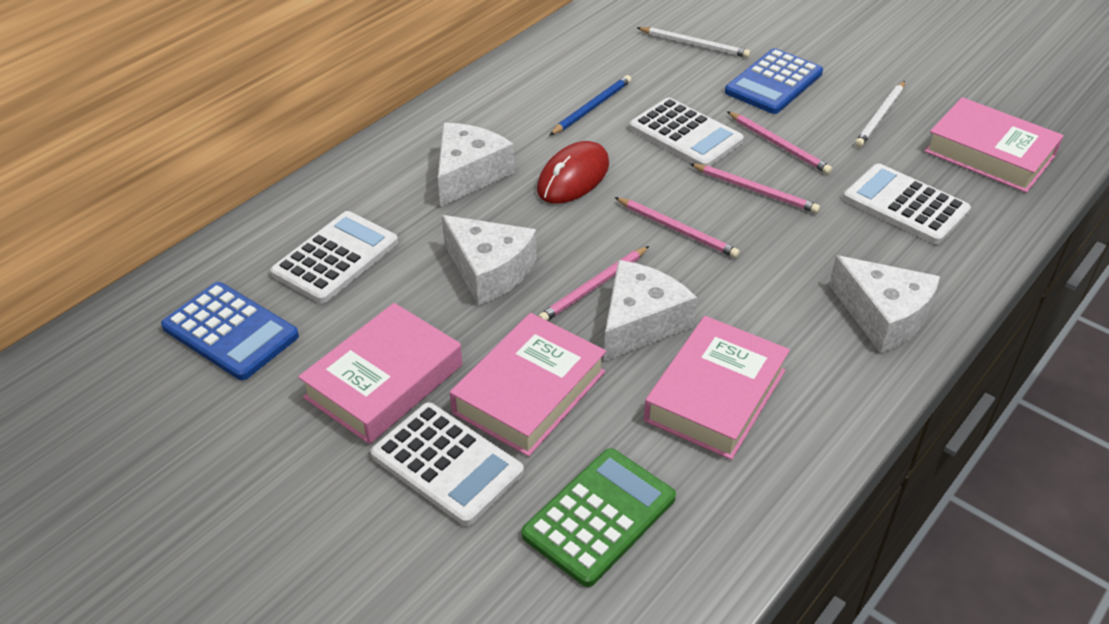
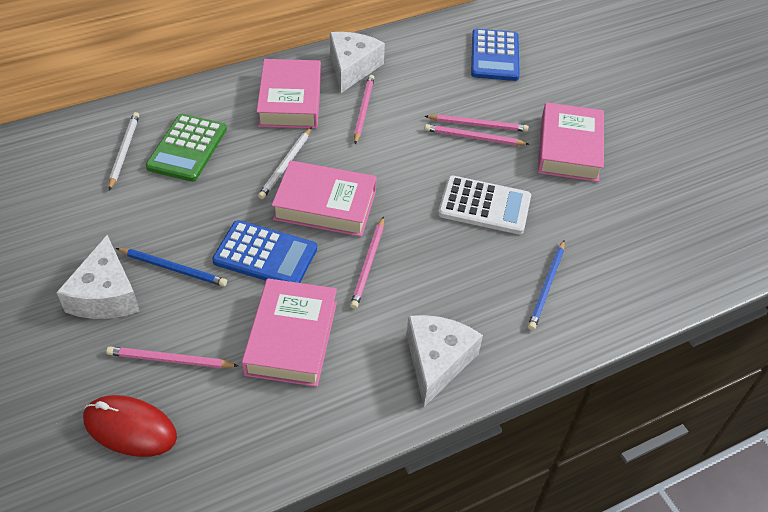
blue pencil: 1 -> 2
pink pencil: 4 -> 5
white calculator: 4 -> 1
white cheese: 4 -> 3

